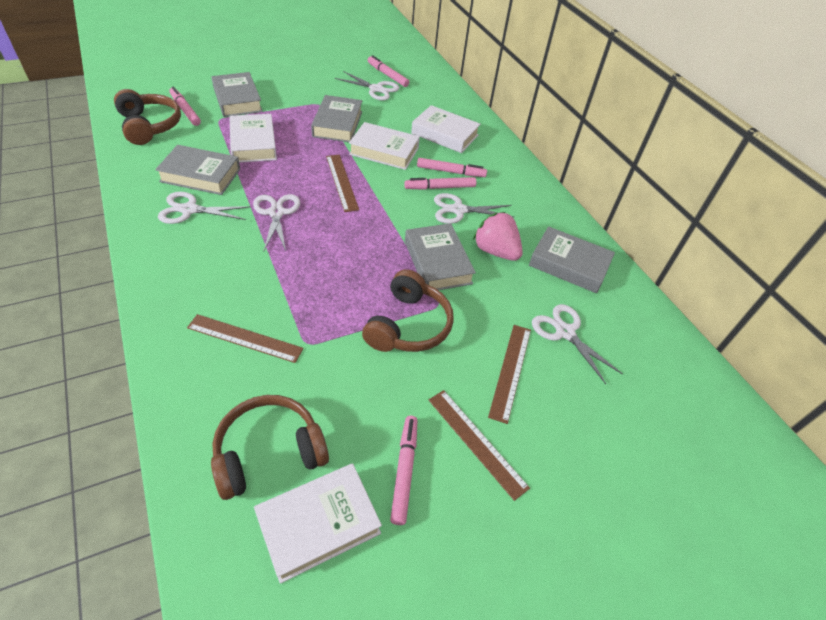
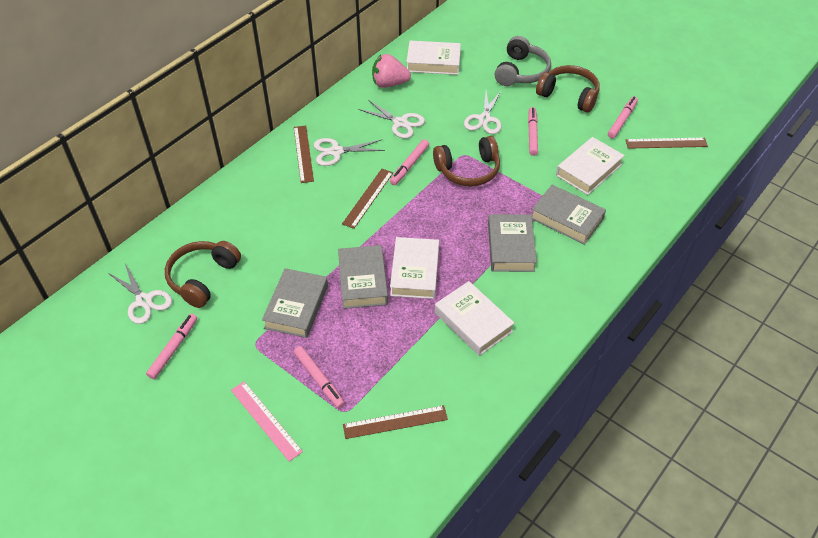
grey book: 5 -> 4
grey headphones: 0 -> 1
pink ruler: 0 -> 1
white scissors: 5 -> 4

